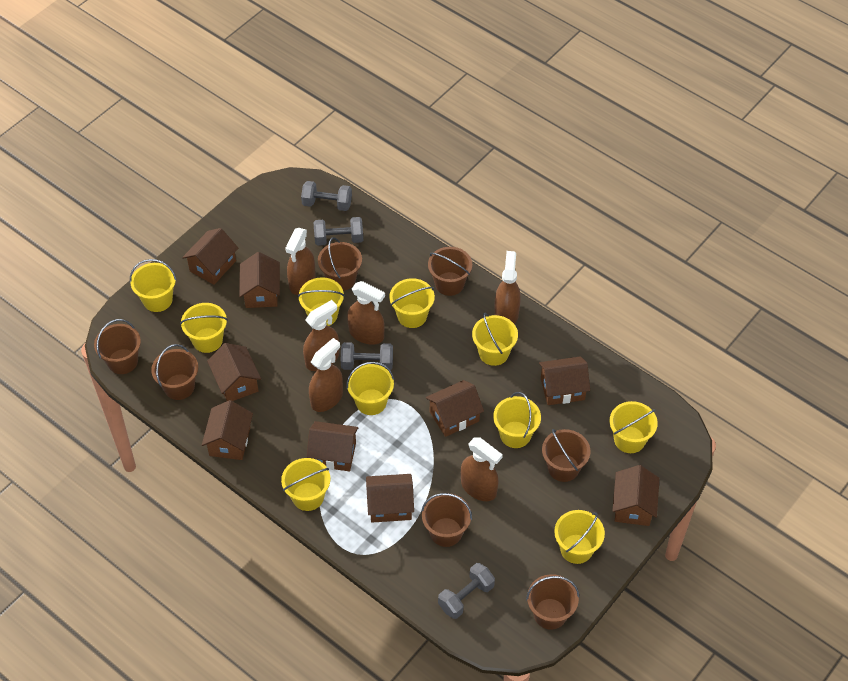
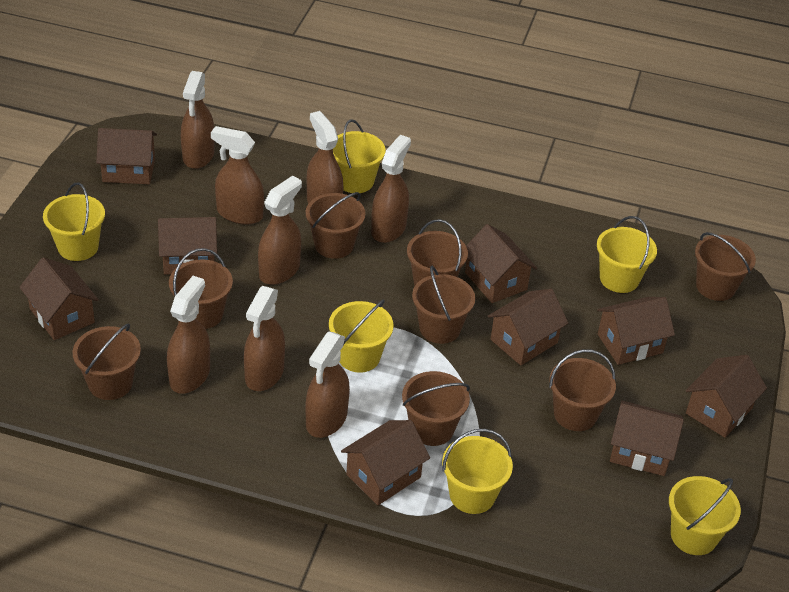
brown bucket: 7 -> 8
brown spray bottle: 6 -> 8
grey dumbbell: 4 -> 0
yellow bucket: 10 -> 6

